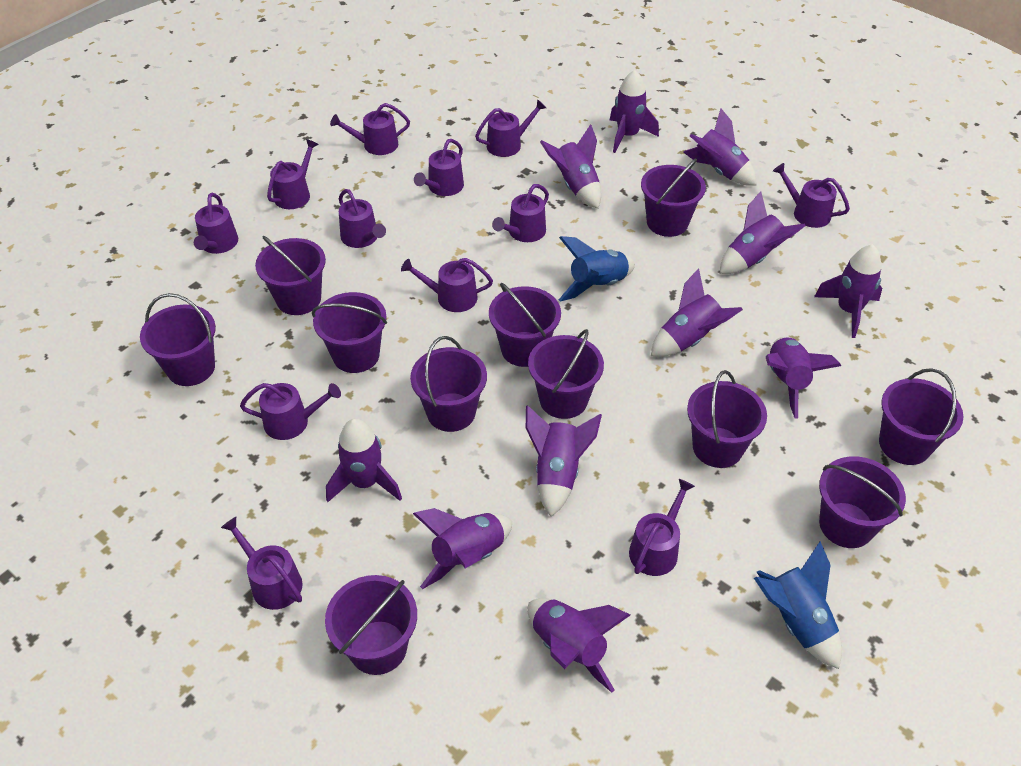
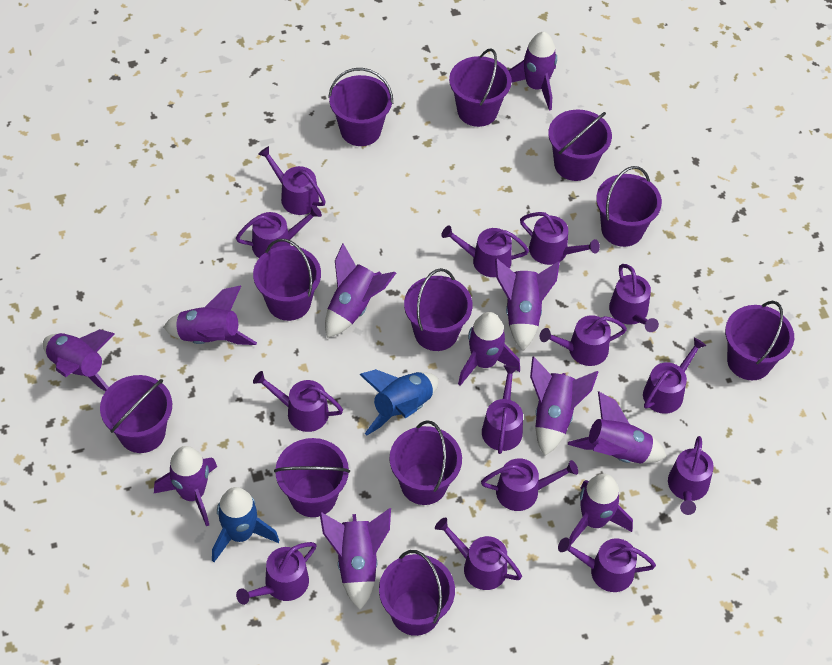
purple watering can: 12 -> 14

